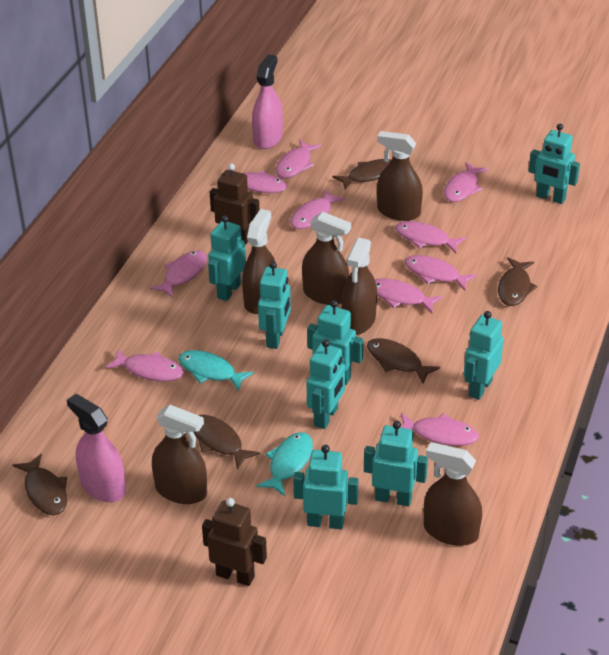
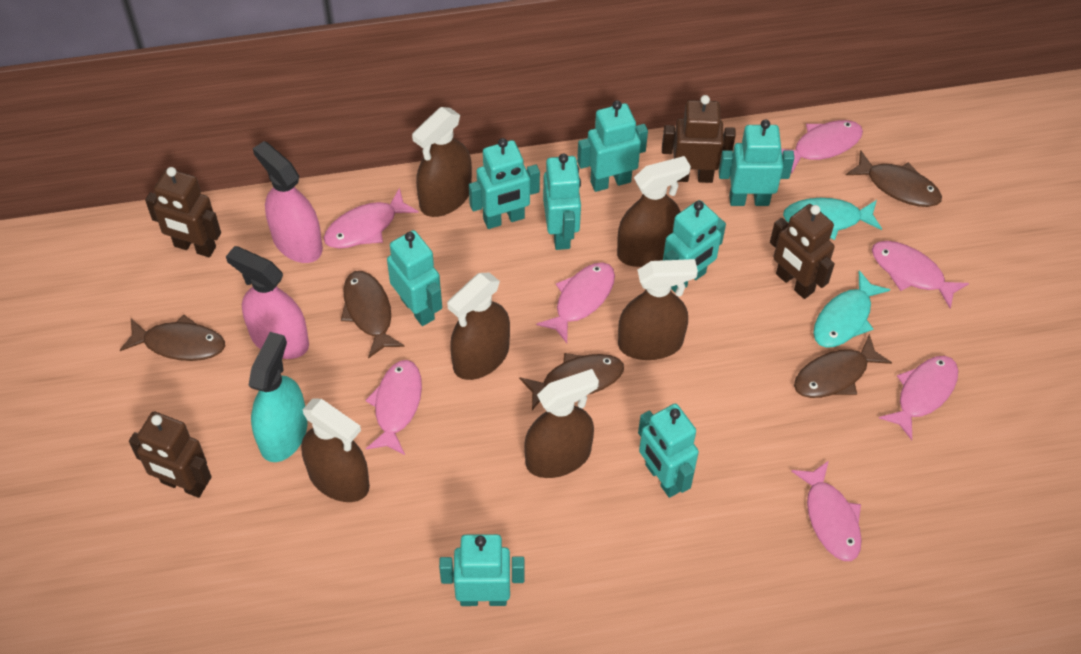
brown robot: 2 -> 4
pink fish: 10 -> 7
turquoise spray bottle: 0 -> 1

